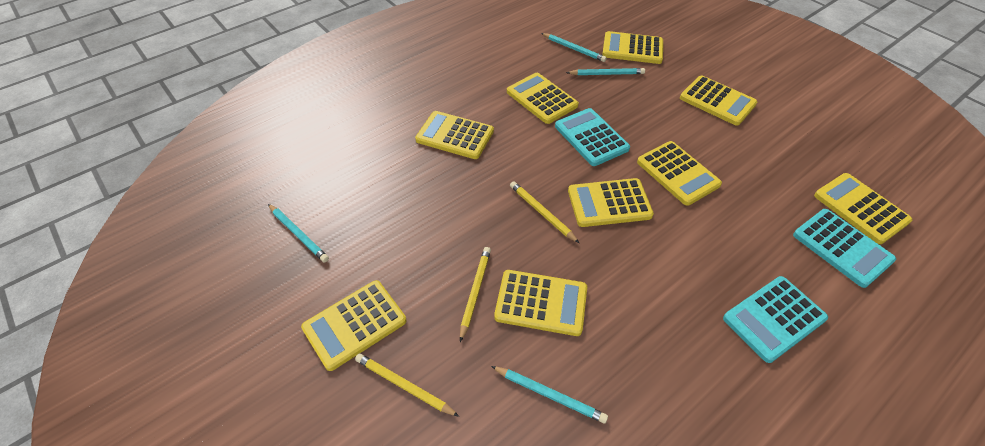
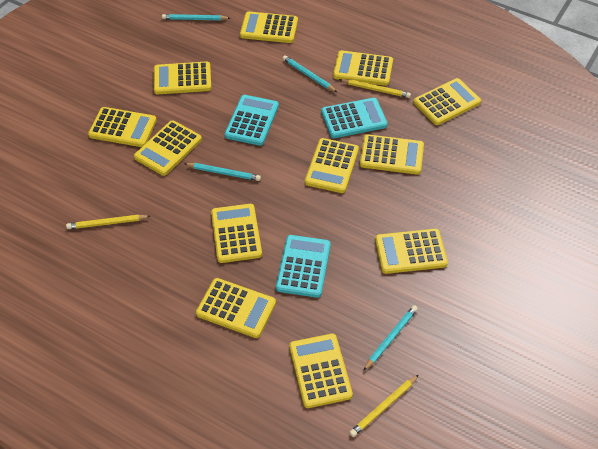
yellow calculator: 9 -> 12

